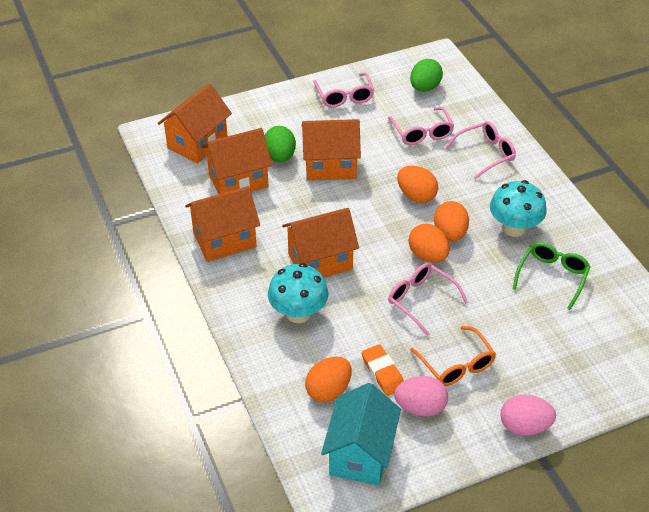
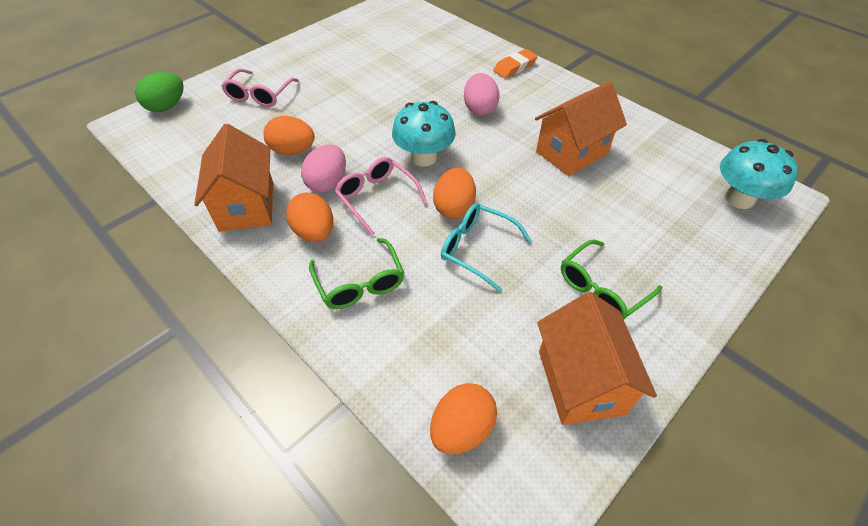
green egg: 2 -> 1
green glasses: 1 -> 2
orange glasses: 1 -> 0
orange house: 5 -> 3
pink glasses: 4 -> 2
turquoise glasses: 0 -> 1
turquoise house: 1 -> 0

